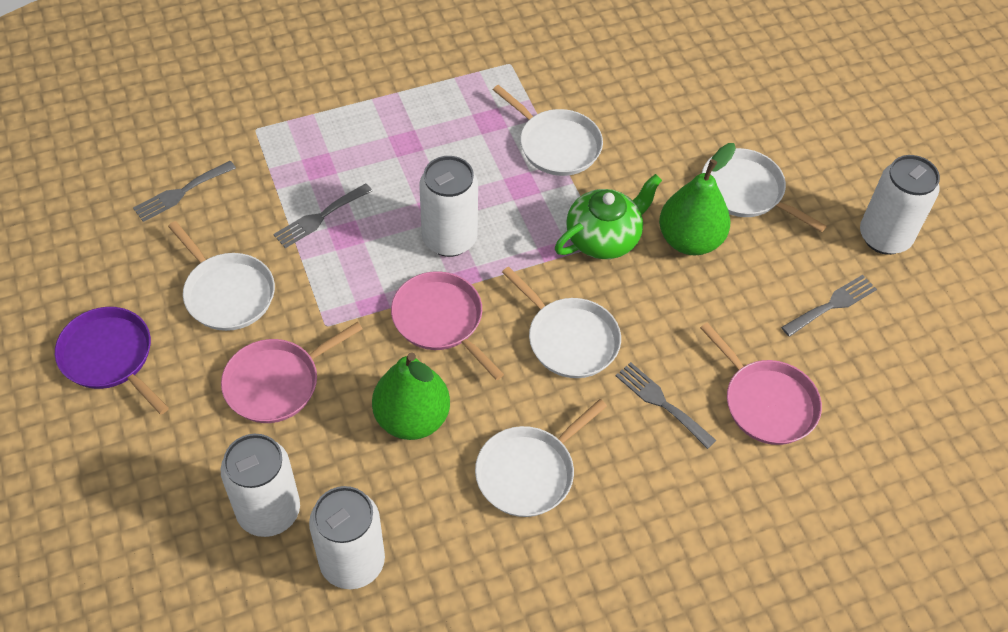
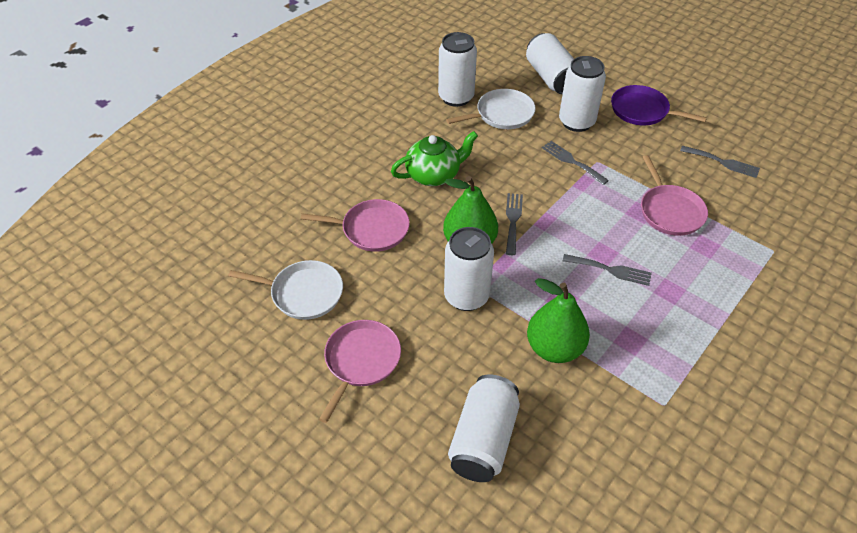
white can: 4 -> 5
white pan: 5 -> 2

